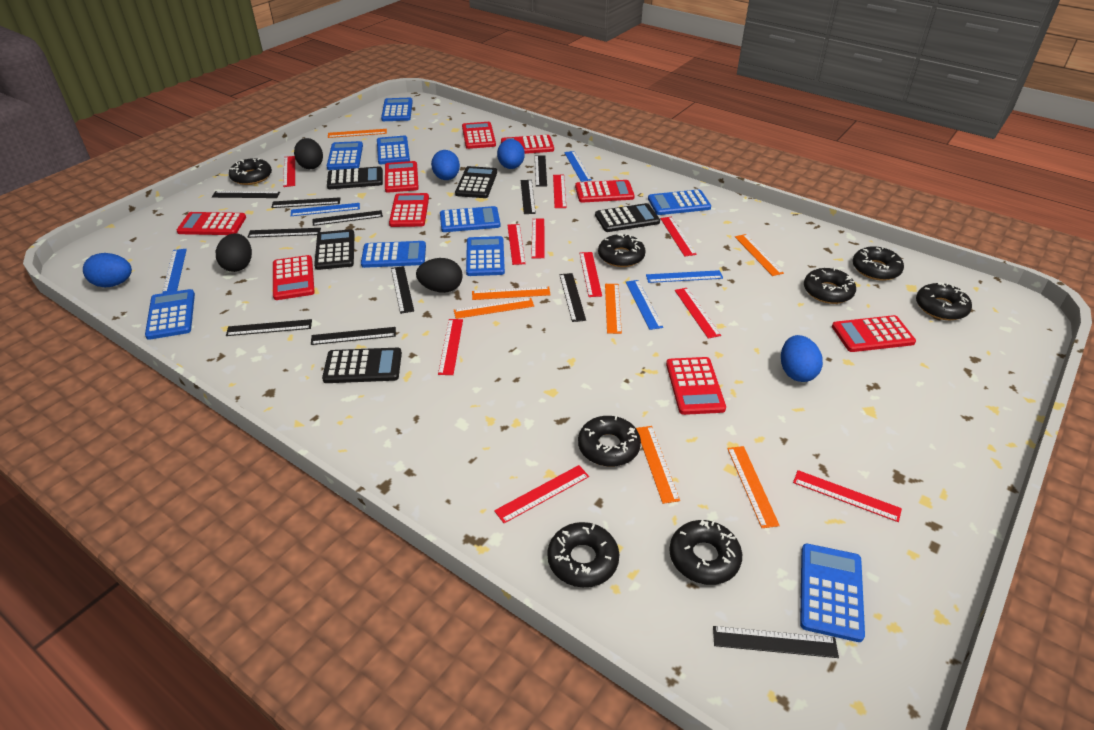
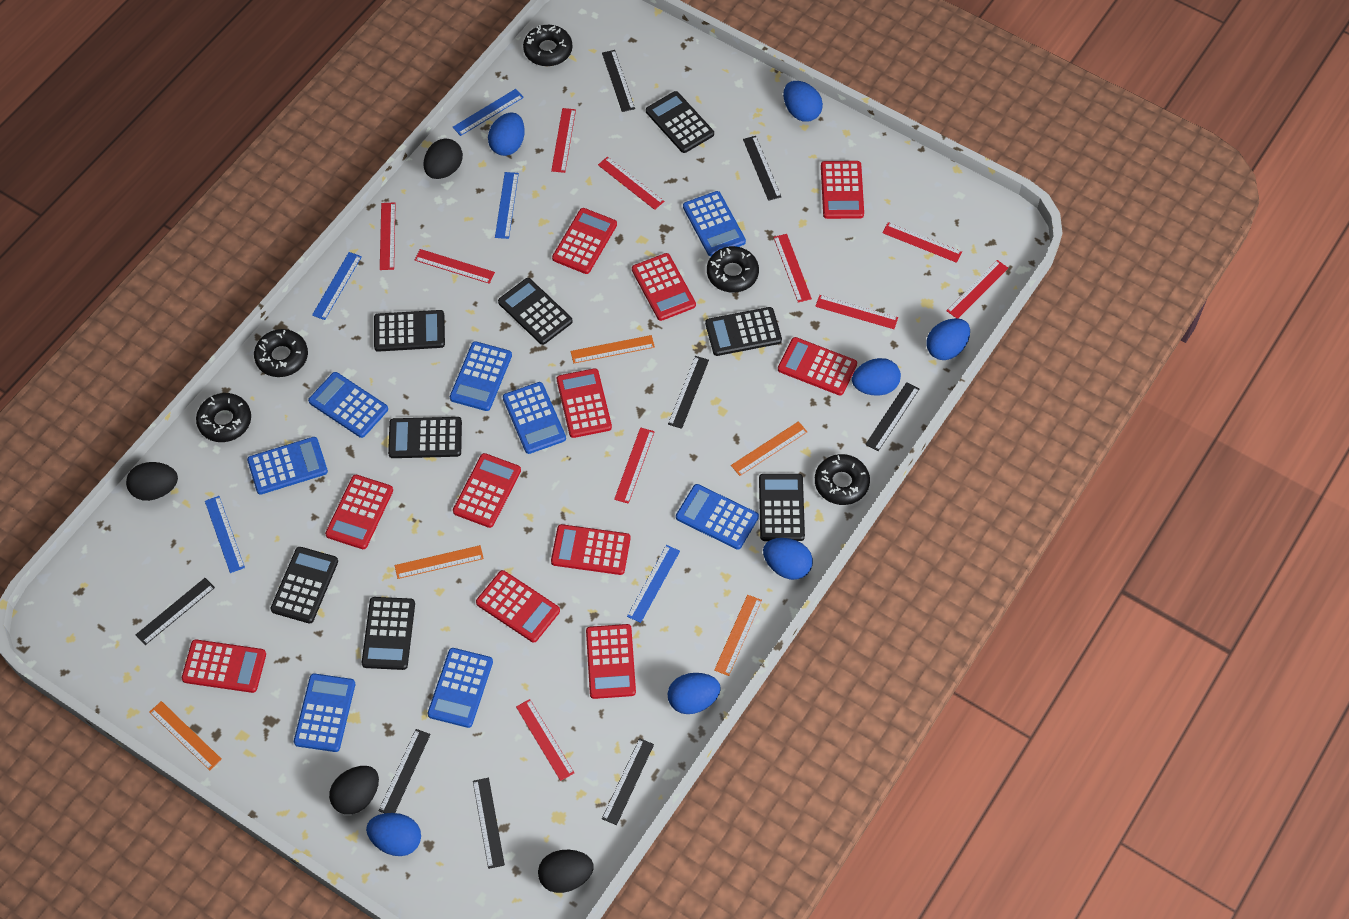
black calculator: 5 -> 8
black donut: 8 -> 5
black egg: 3 -> 4
black ruler: 11 -> 8
blue calculator: 9 -> 8
blue egg: 4 -> 7
orange ruler: 7 -> 5
red calculator: 9 -> 11

